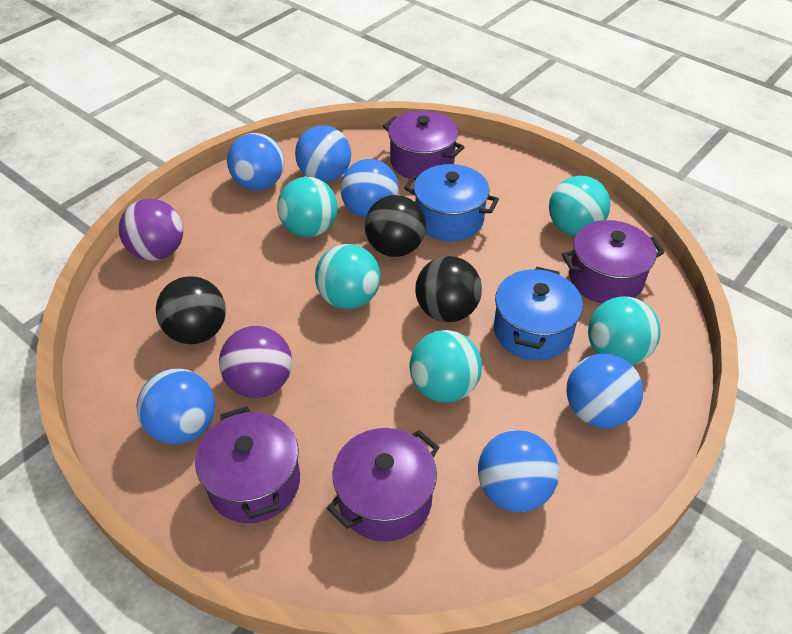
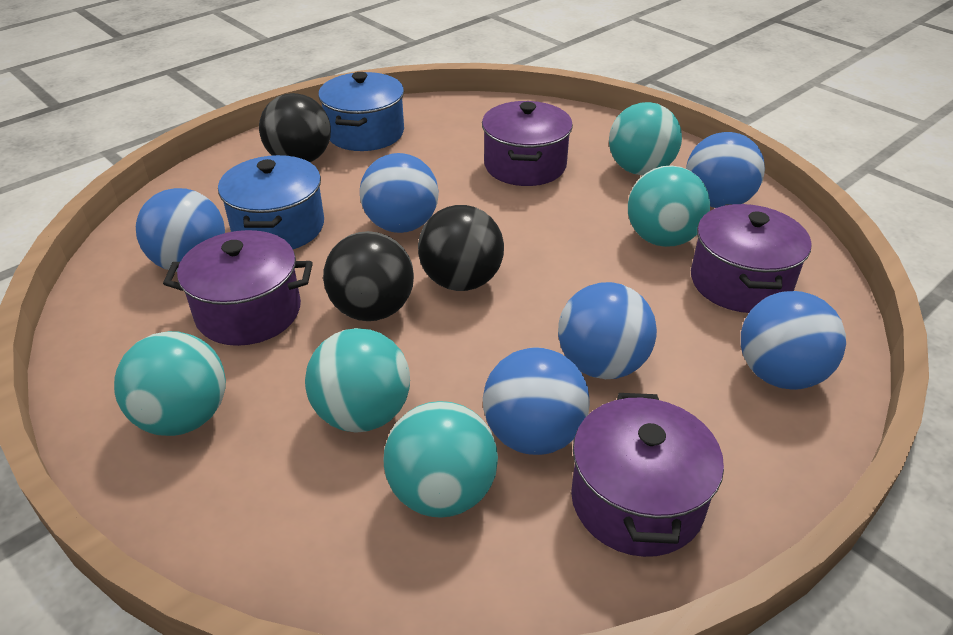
purple ball: 2 -> 0

